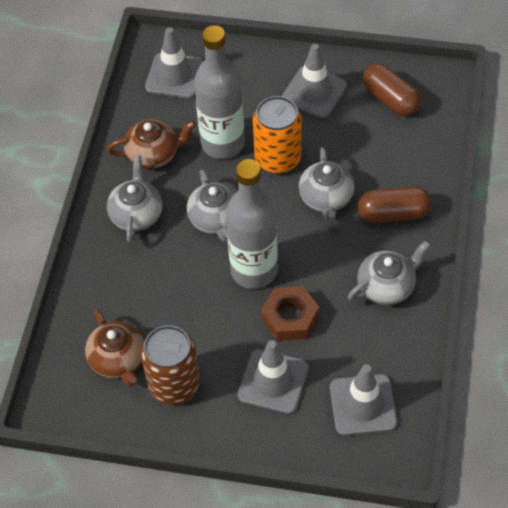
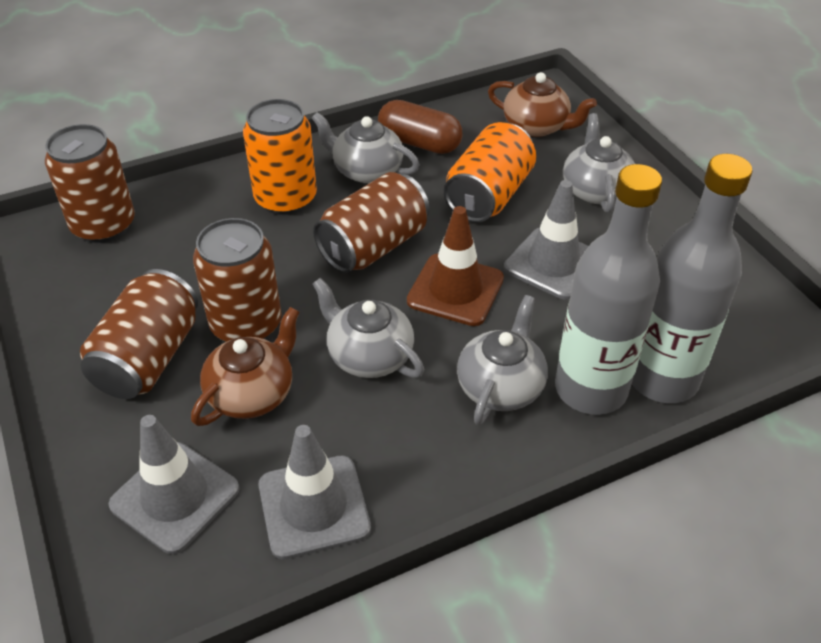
brown can: 1 -> 4
brown capsule: 2 -> 1
brown nut: 1 -> 0
brown traffic cone: 0 -> 1
grey traffic cone: 4 -> 3
orange can: 1 -> 2

